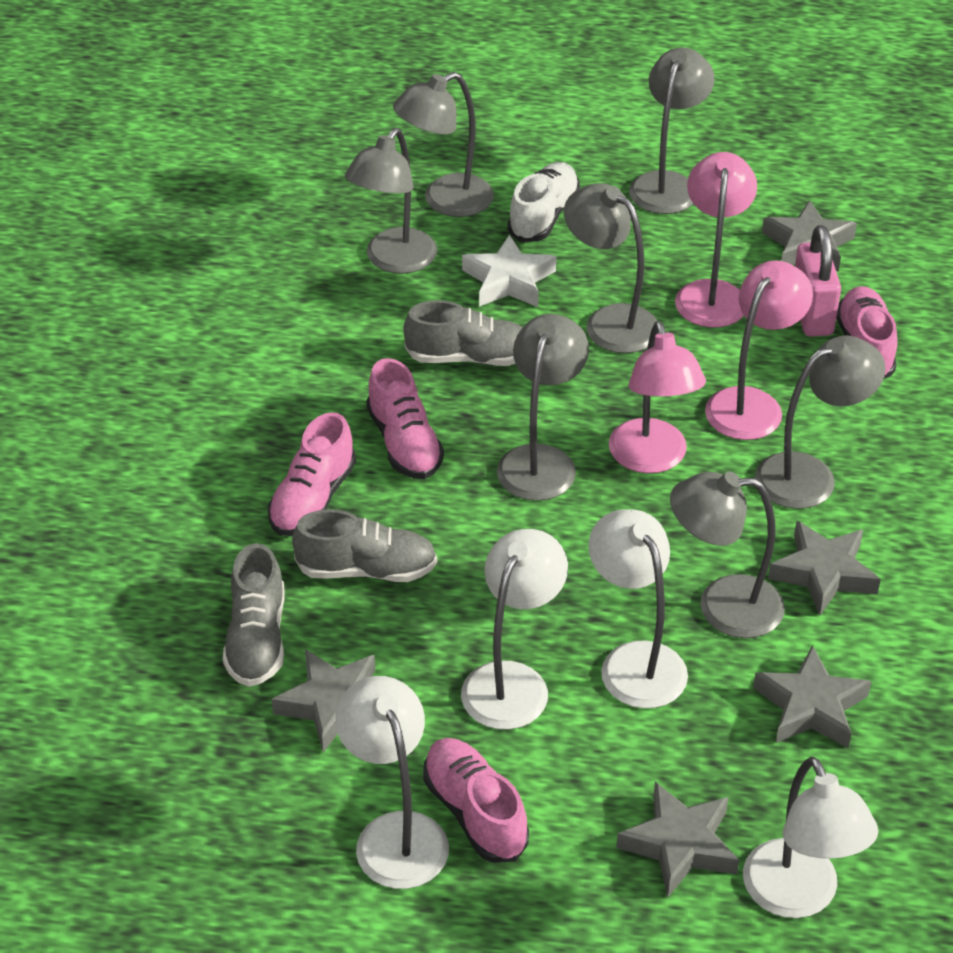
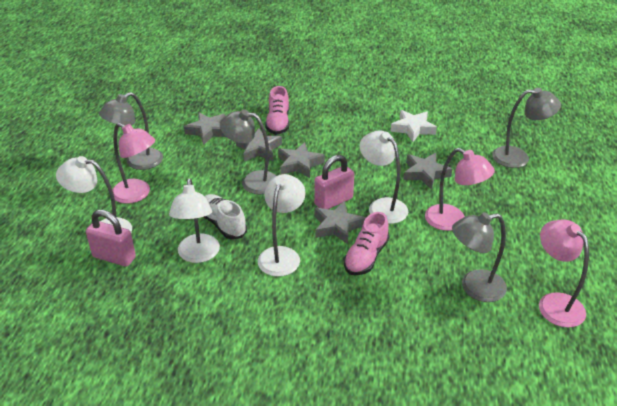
grey lamp: 7 -> 4
grey shoe: 3 -> 0
pink padlock: 1 -> 2
pink shoe: 4 -> 2

